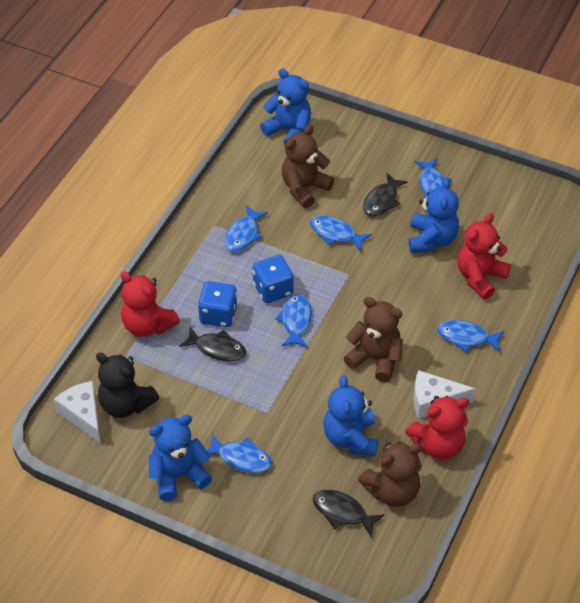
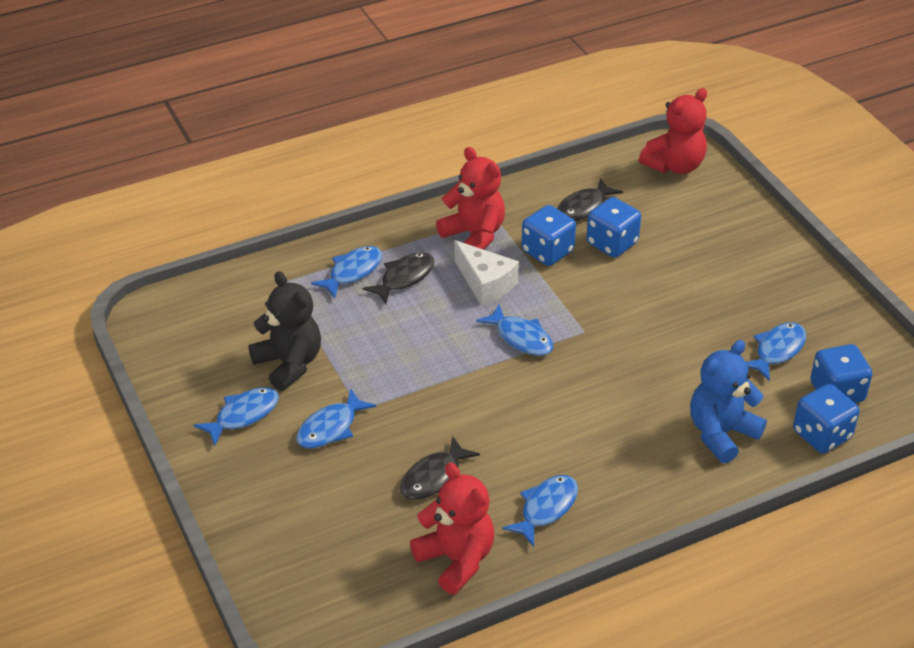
blue dice: 2 -> 4
blue teddy bear: 4 -> 1
brown teddy bear: 3 -> 0
white cheese: 2 -> 1

